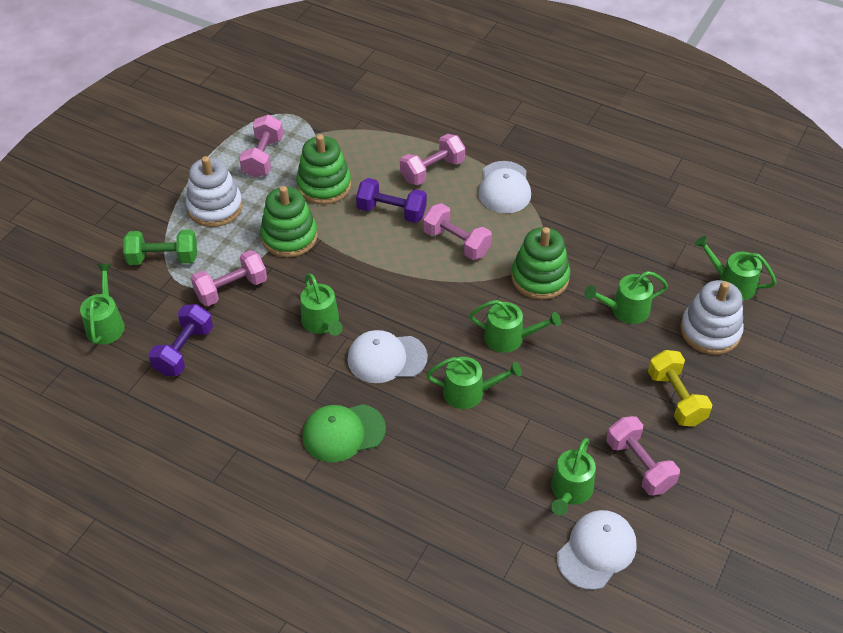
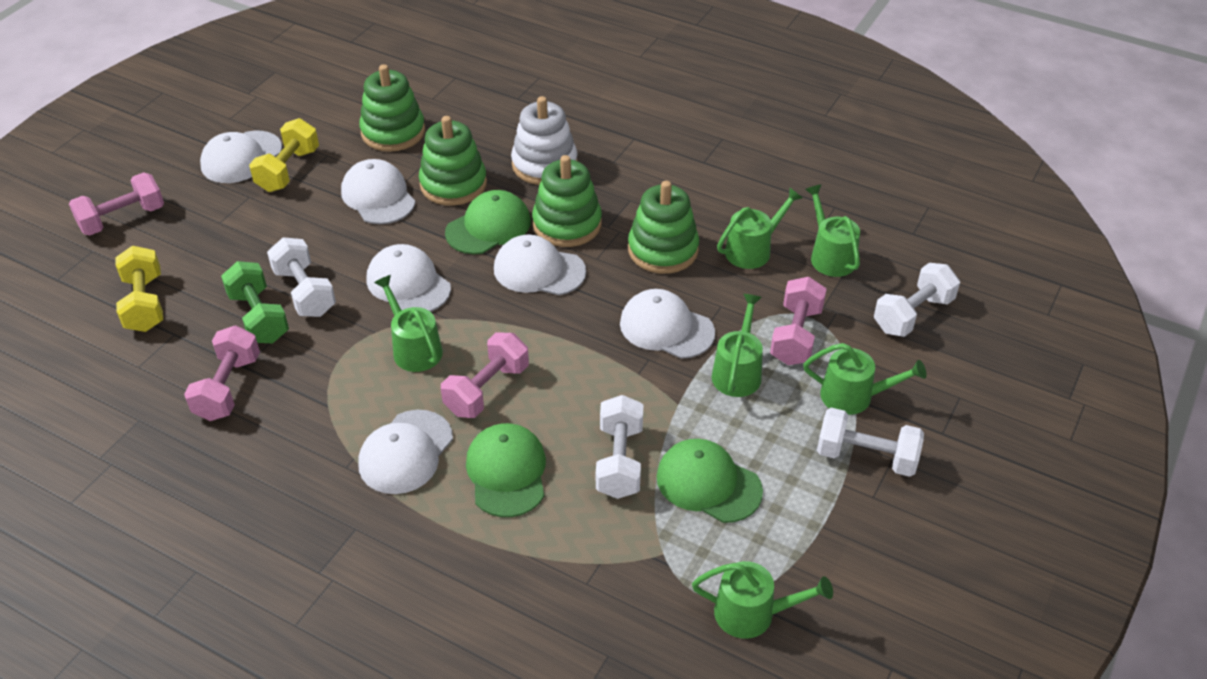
green cap: 1 -> 3
green stacking toy: 3 -> 4
green watering can: 7 -> 6
pink dumbbell: 5 -> 4
purple dumbbell: 2 -> 0
white cap: 3 -> 6
white dumbbell: 0 -> 4
white stacking toy: 2 -> 1
yellow dumbbell: 1 -> 2

